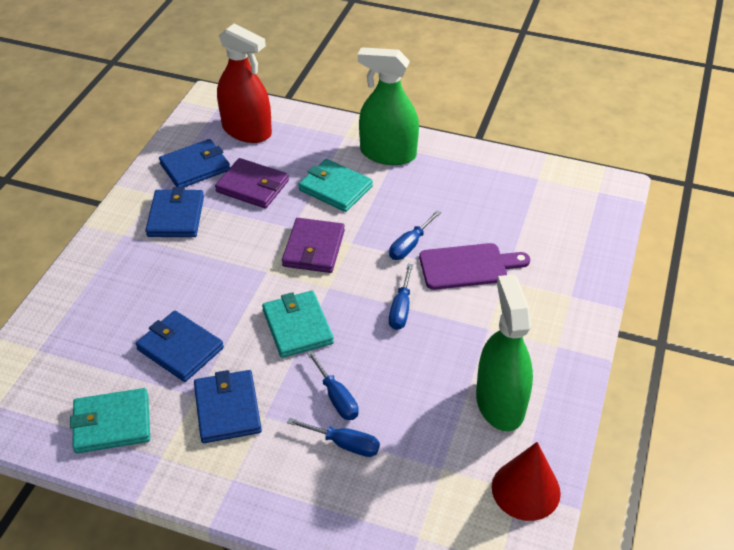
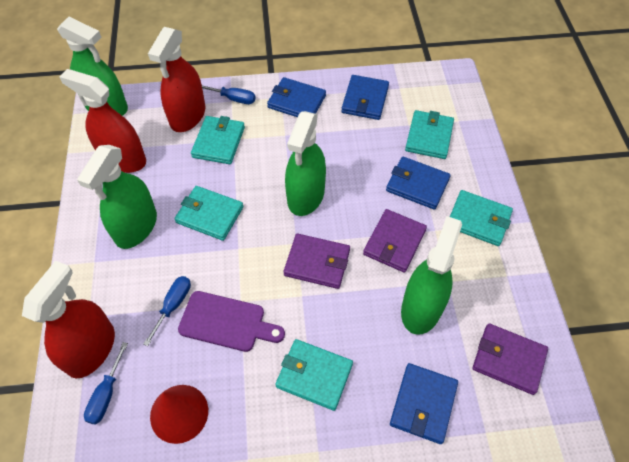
blue screwdriver: 4 -> 3
green spray bottle: 2 -> 4
purple wallet: 2 -> 3
red spray bottle: 1 -> 3
turquoise wallet: 3 -> 5

